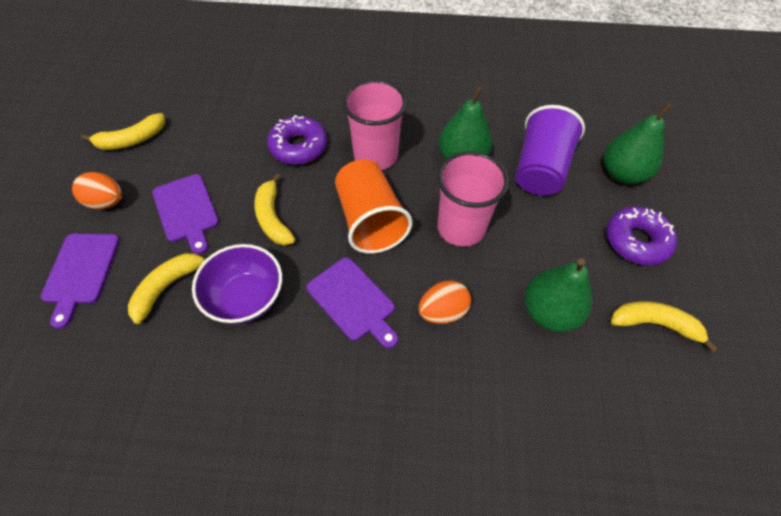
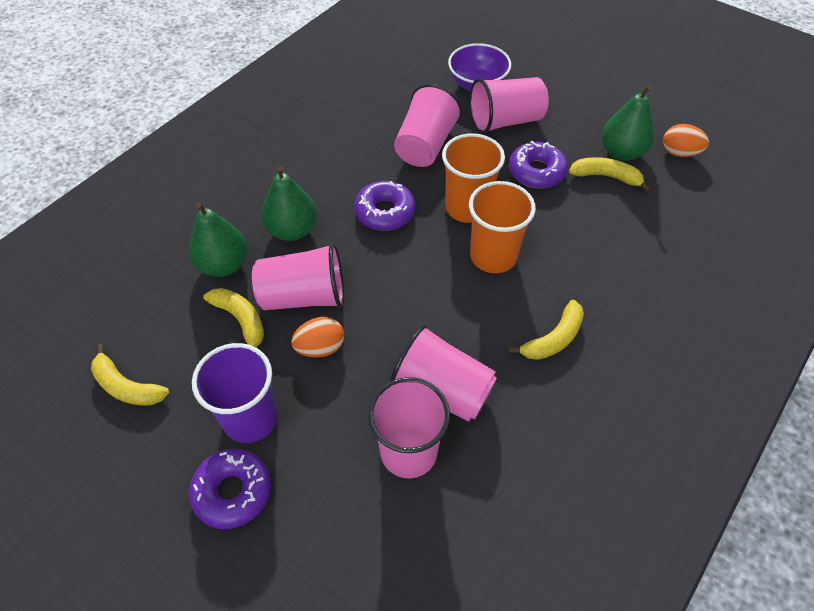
orange cup: 1 -> 2
pink cup: 2 -> 5
purple cutting board: 3 -> 0
purple donut: 2 -> 3

